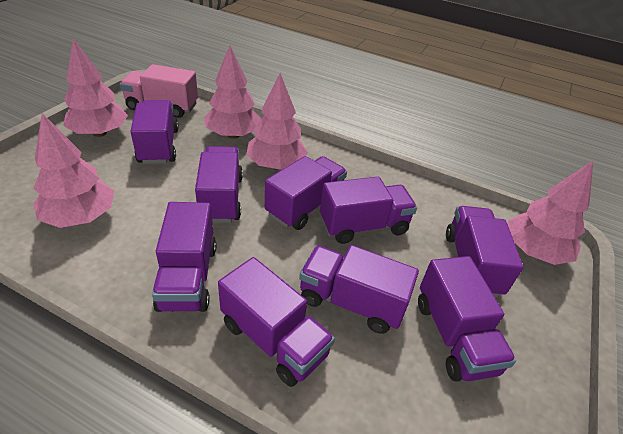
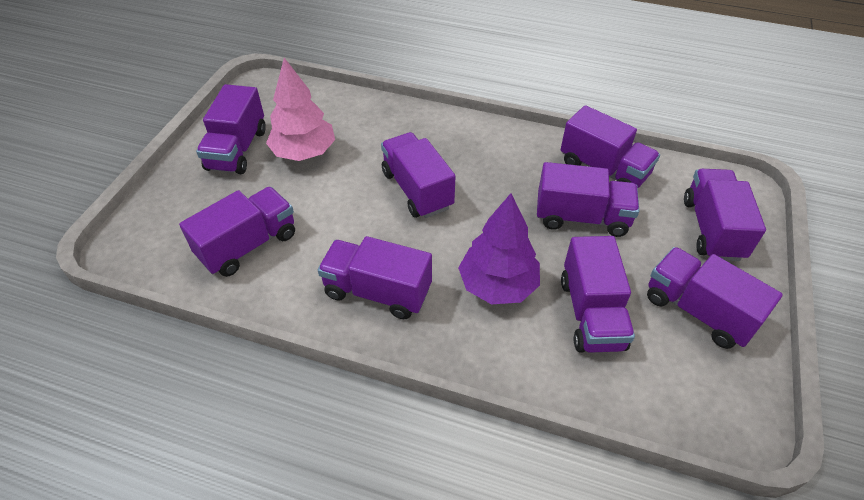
pink tree: 5 -> 1
pink truck: 1 -> 0
purple tree: 0 -> 1

